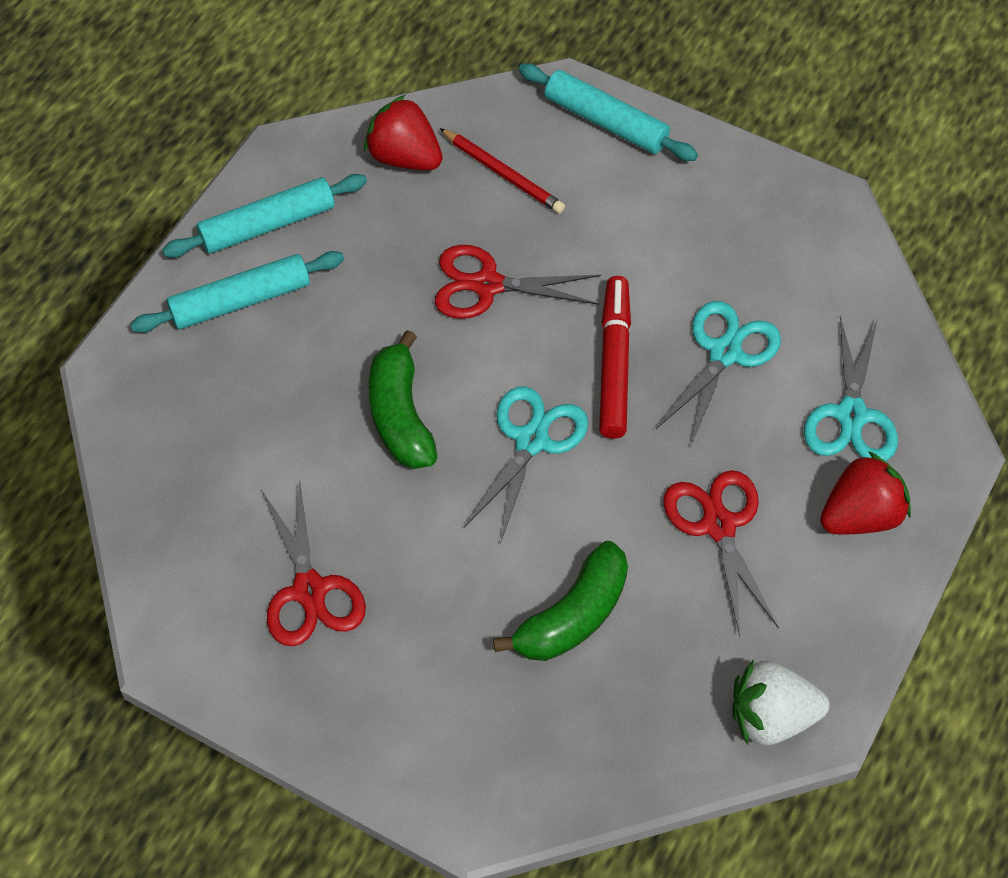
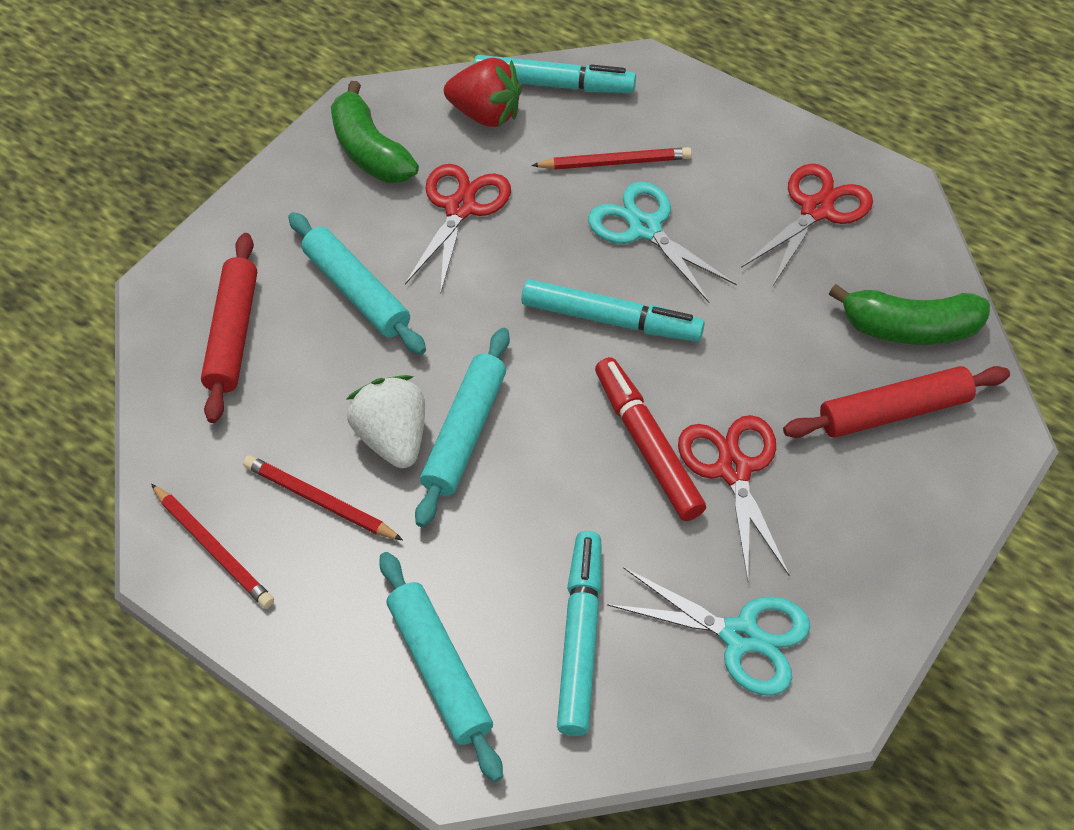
red pencil: 1 -> 3
red rolling pin: 0 -> 2
red strawberry: 2 -> 1
turquoise marker: 0 -> 3
turquoise scissors: 3 -> 2

